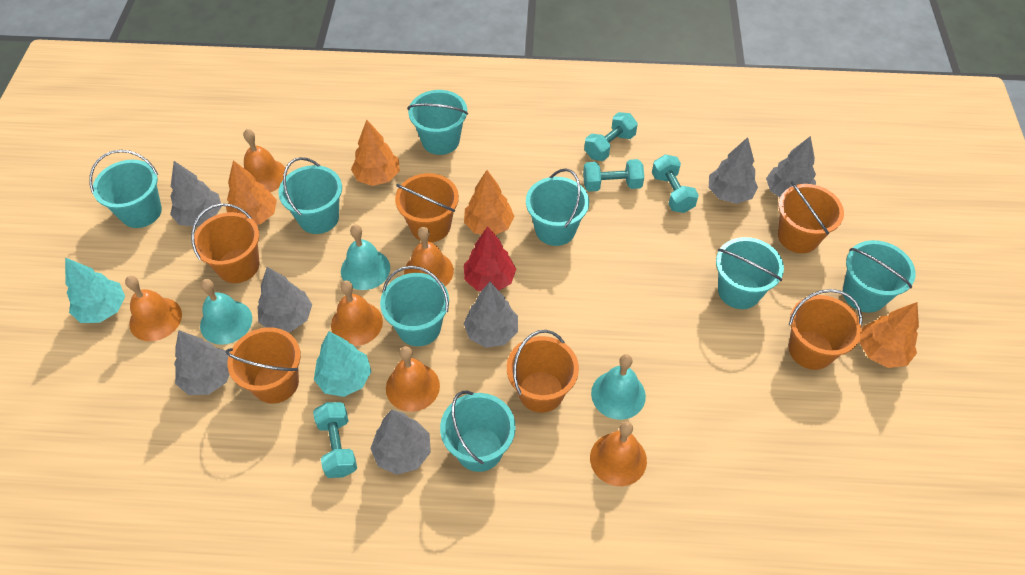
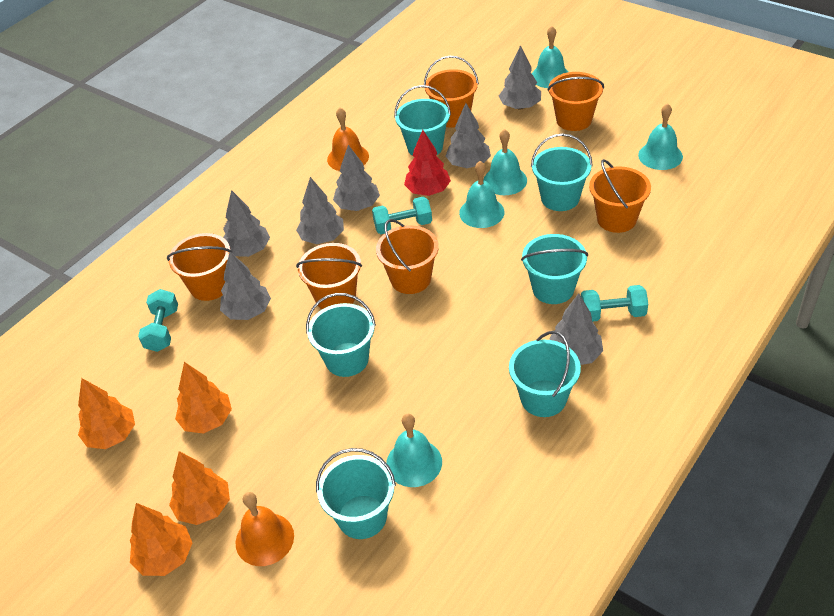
orange bell: 6 -> 2
turquoise bell: 3 -> 5
turquoise bucket: 8 -> 6
turquoise dumbbell: 4 -> 3
turquoise tree: 2 -> 0

